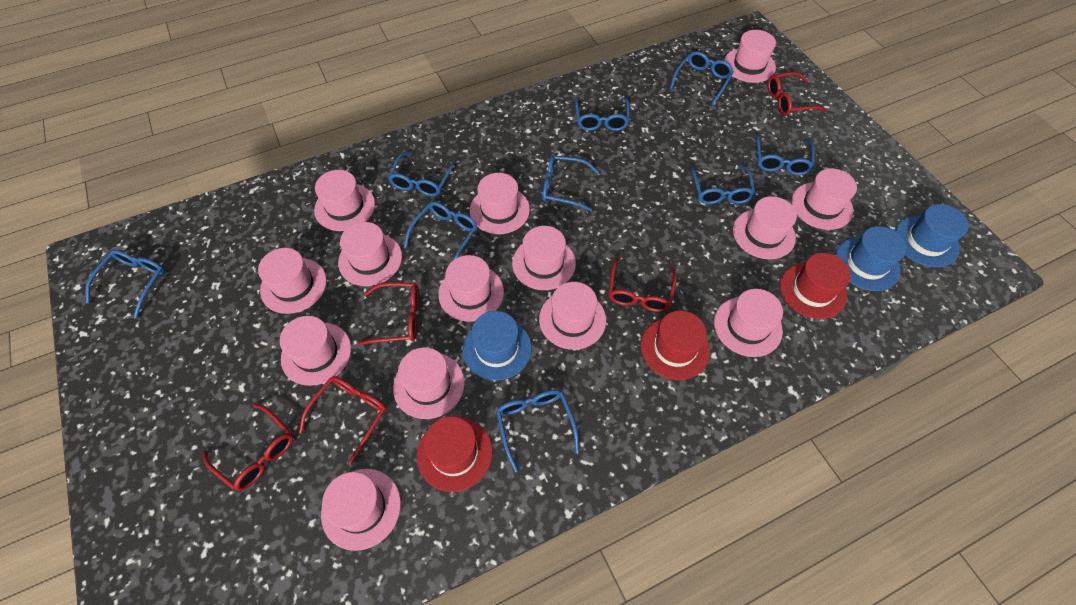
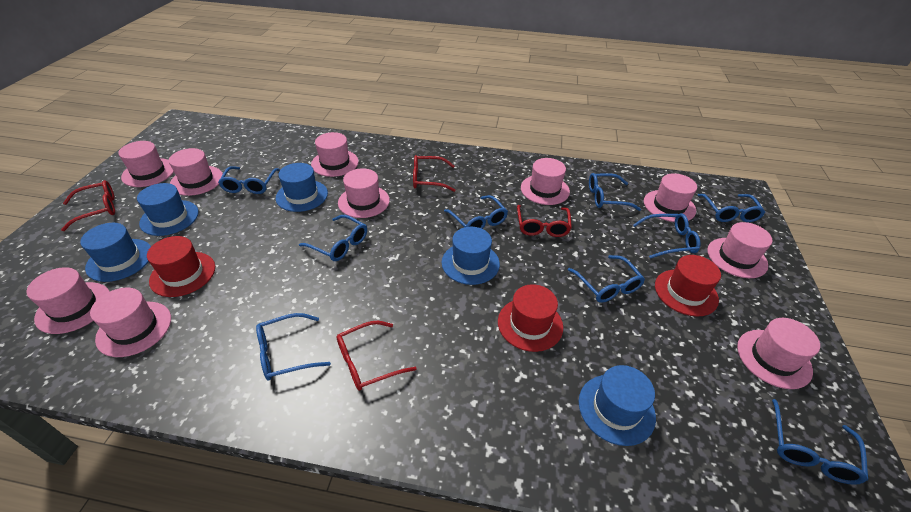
blue hat: 3 -> 5
pink hat: 14 -> 10
red glasses: 5 -> 4

